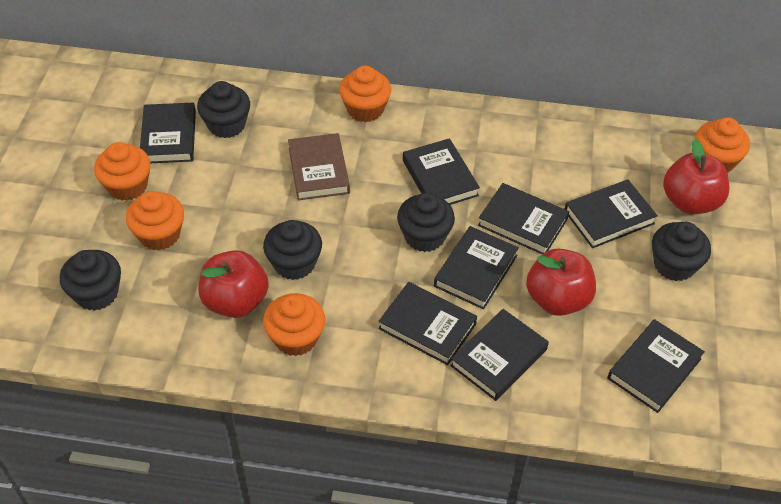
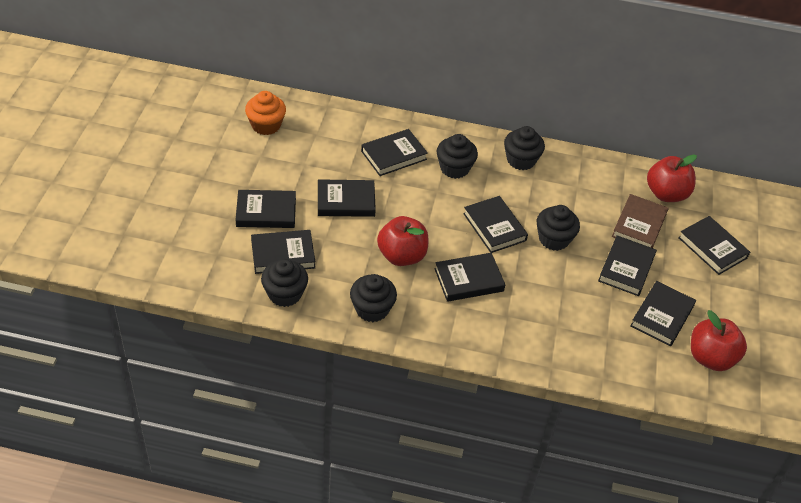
black book: 8 -> 9
orange cupcake: 5 -> 1

